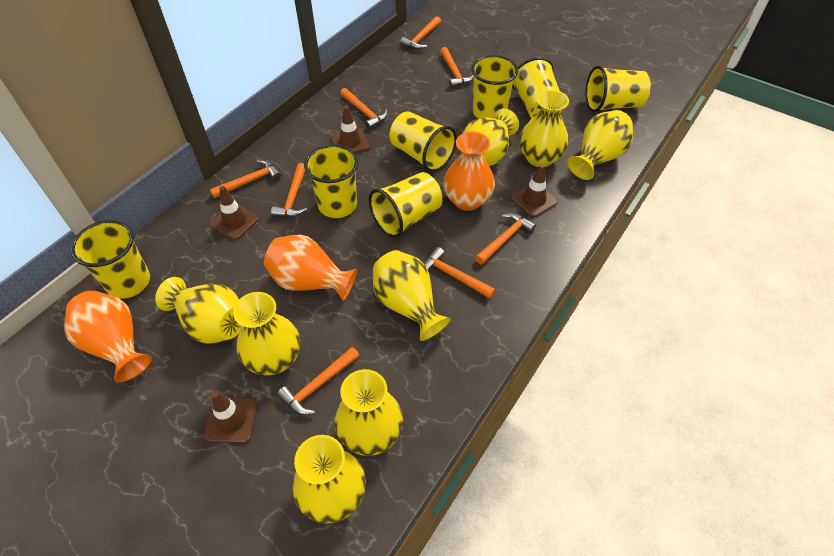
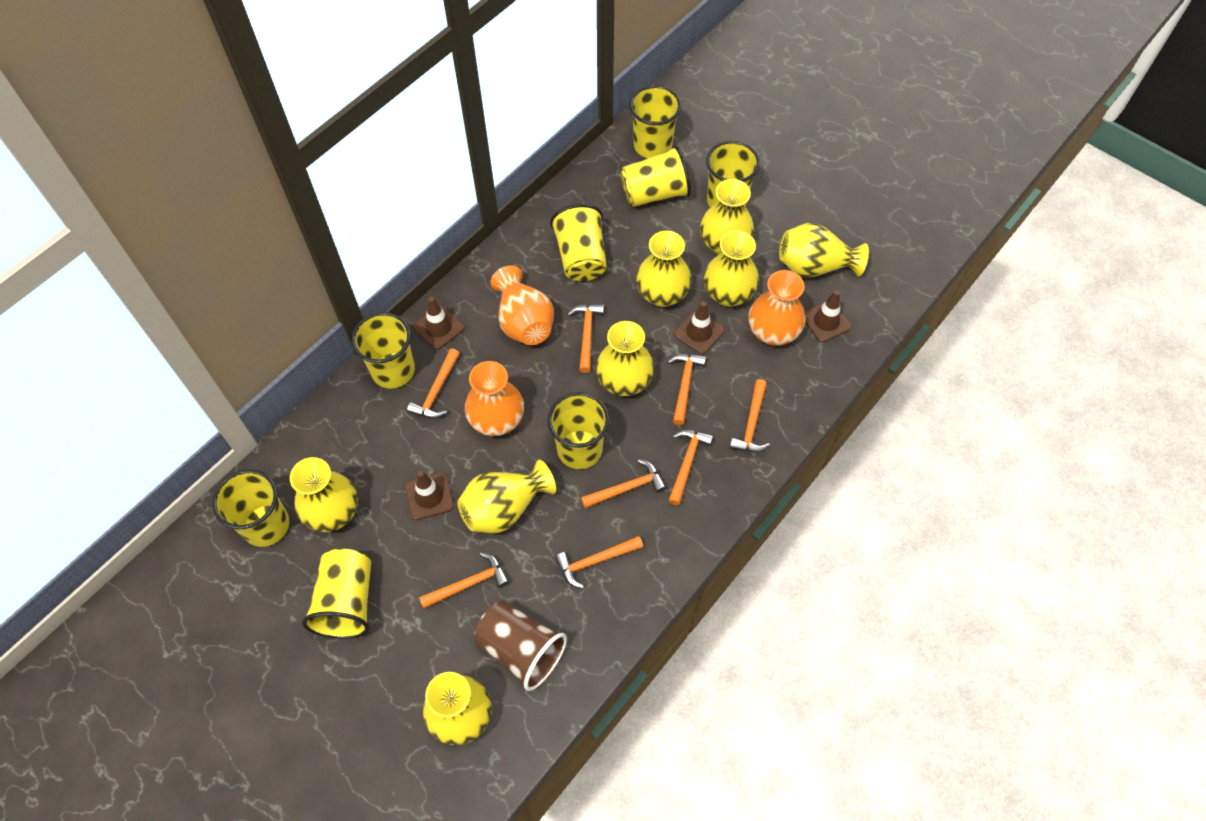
brown cup: 0 -> 1
yellow cup: 7 -> 8

